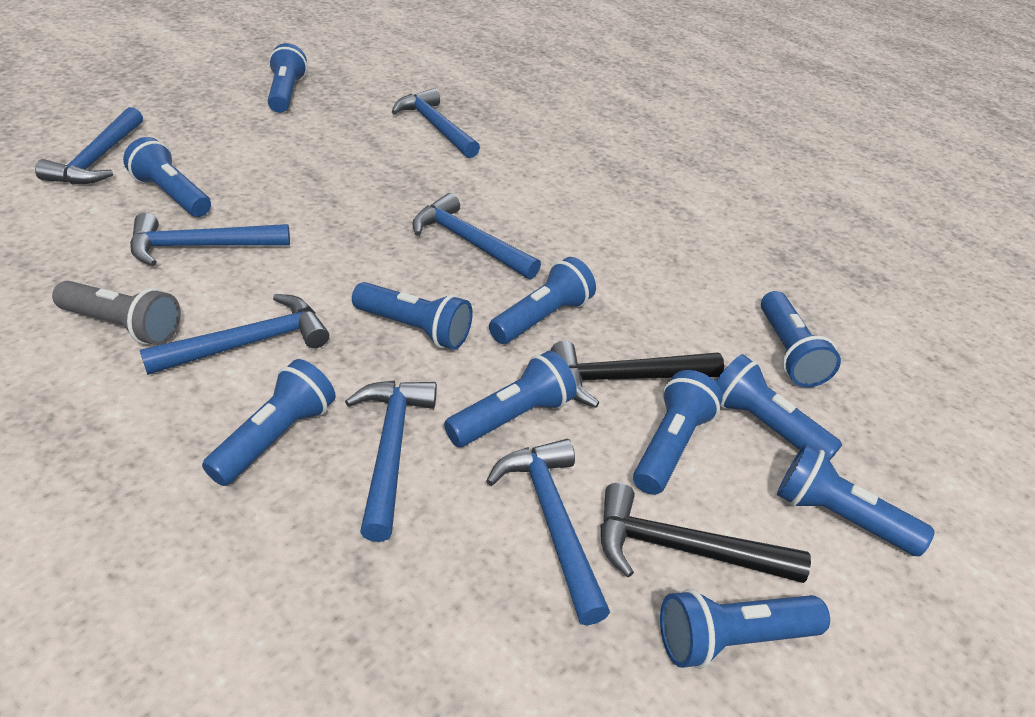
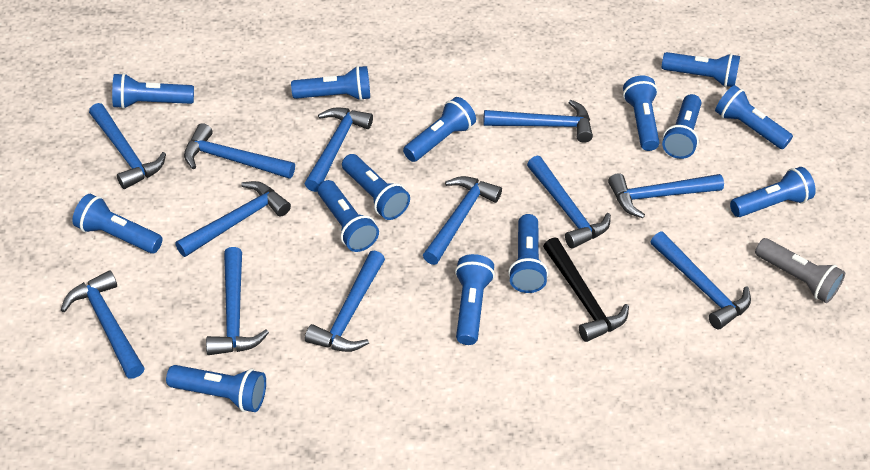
black hammer: 2 -> 1
blue flashlight: 11 -> 14
blue hammer: 7 -> 12

